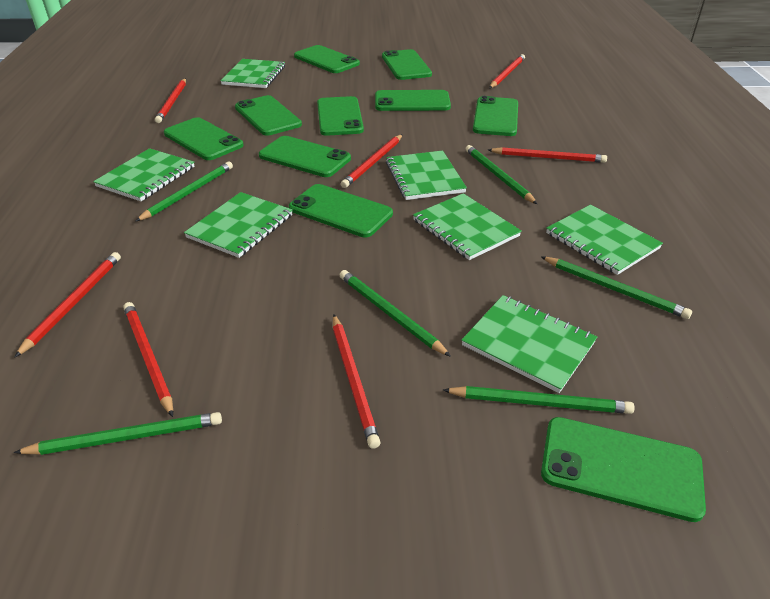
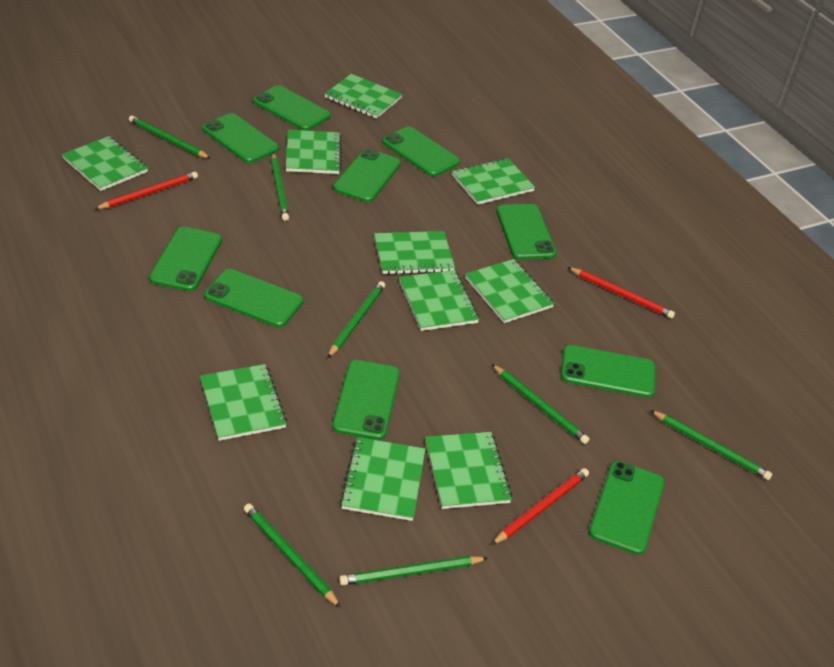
green notebook: 7 -> 10
green pencil: 6 -> 7
red pencil: 7 -> 3

